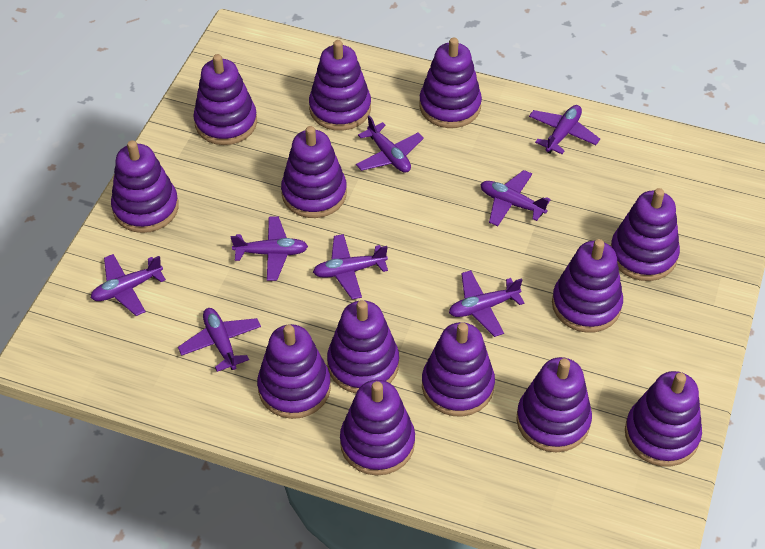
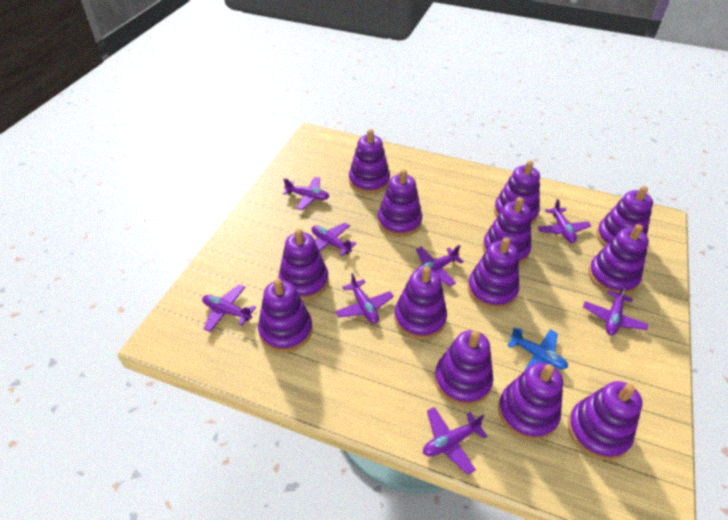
blue plane: 0 -> 1

